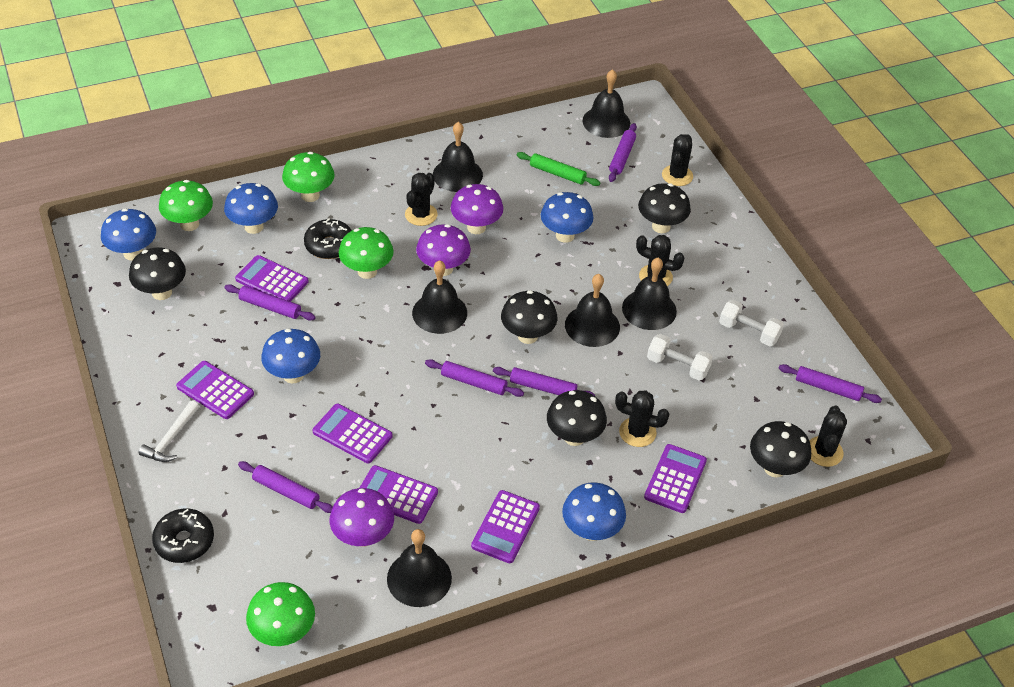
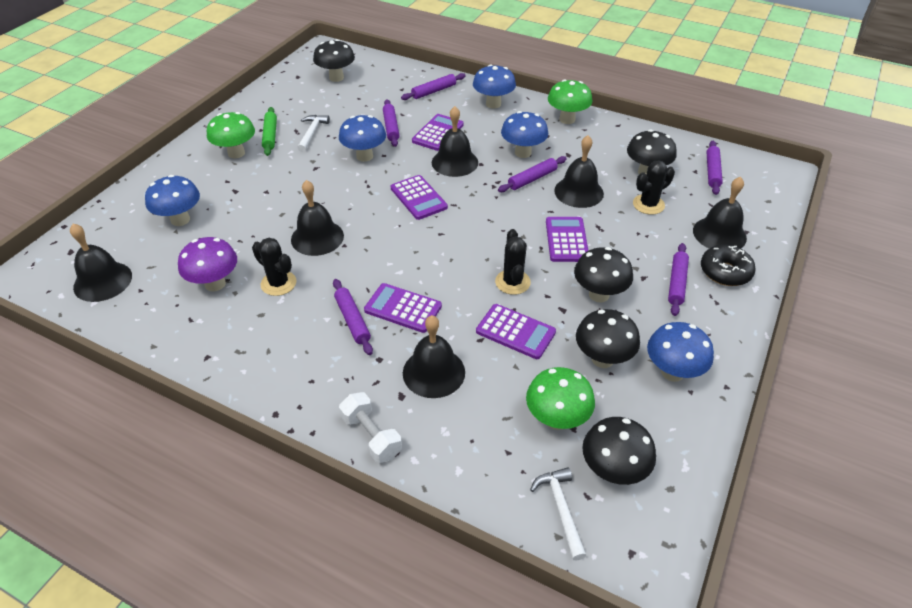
black cactus: 5 -> 3
black donut: 2 -> 1
green mushroom: 4 -> 3
purple calculator: 6 -> 5
purple mushroom: 3 -> 1
white dumbbell: 2 -> 1
white hammer: 1 -> 2

